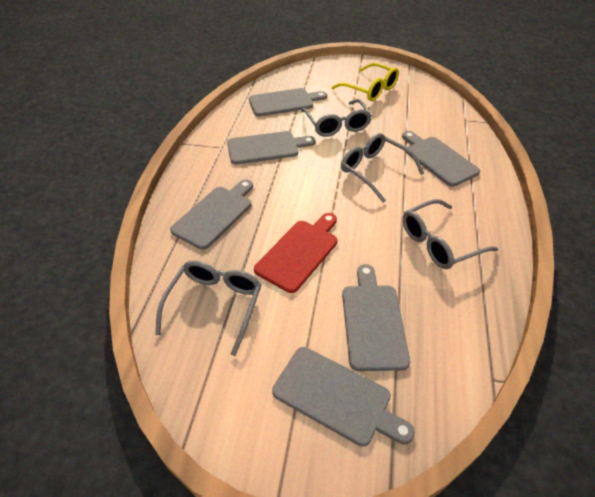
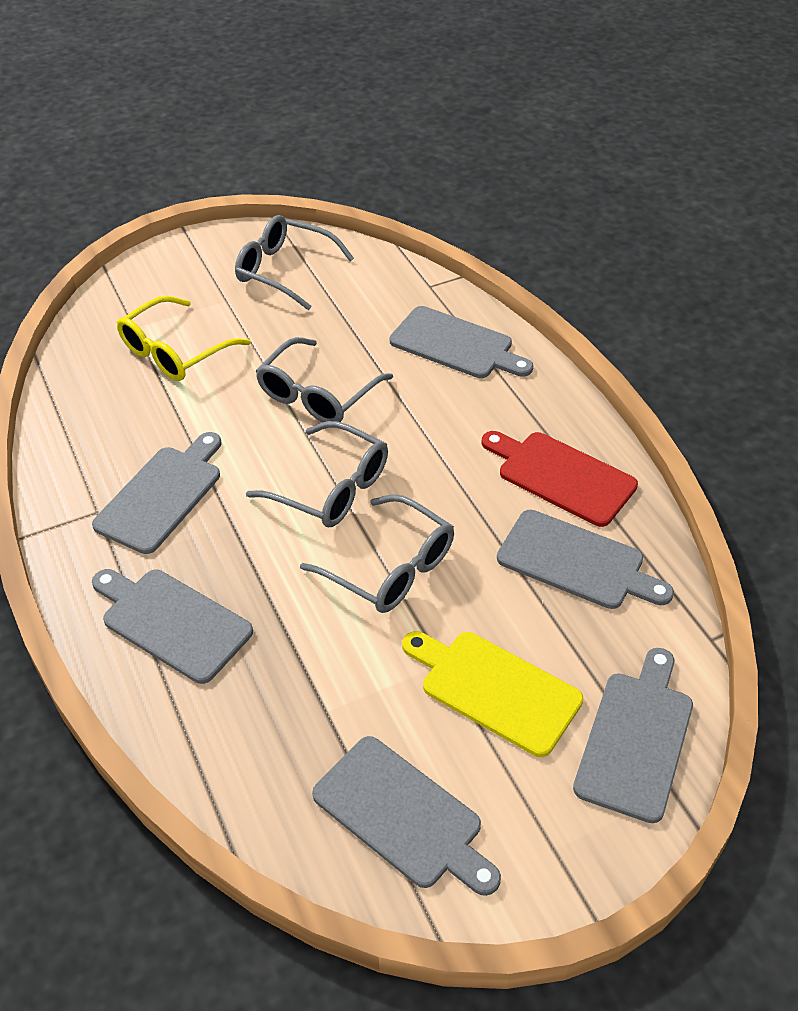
yellow cutting board: 0 -> 1

